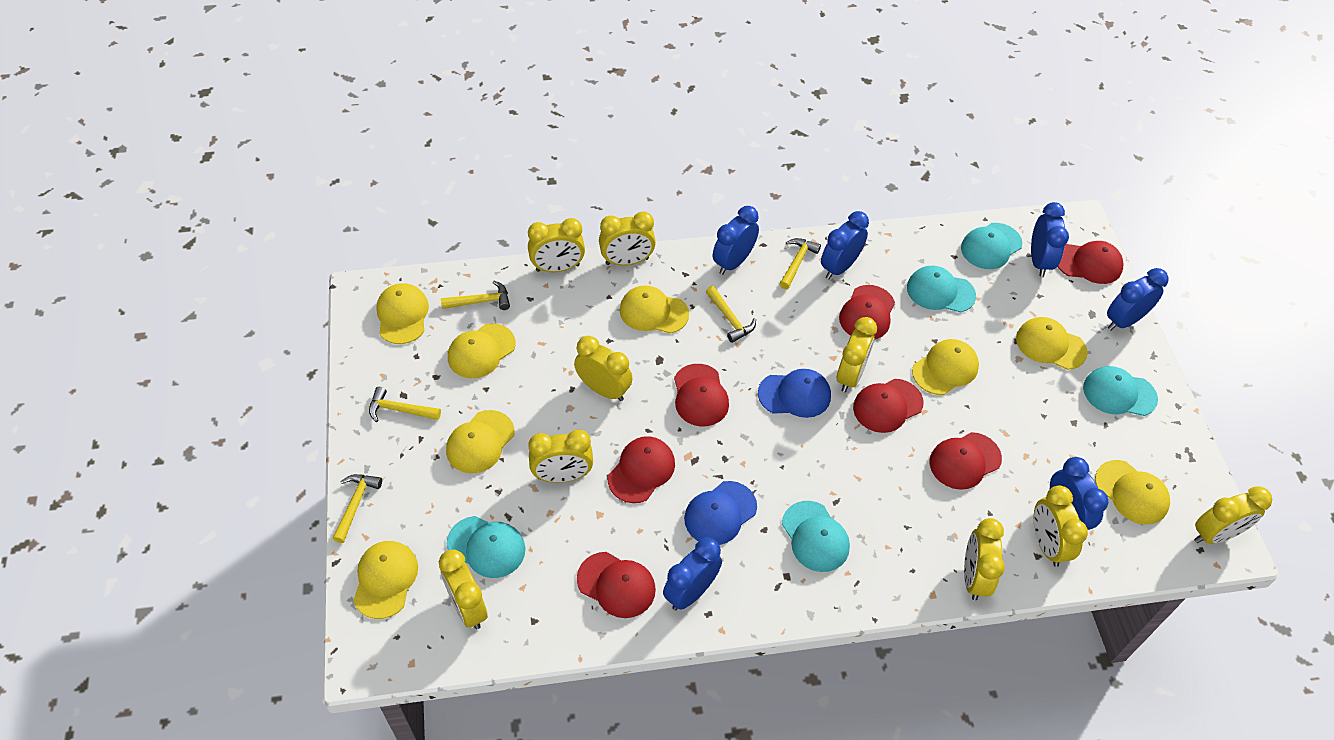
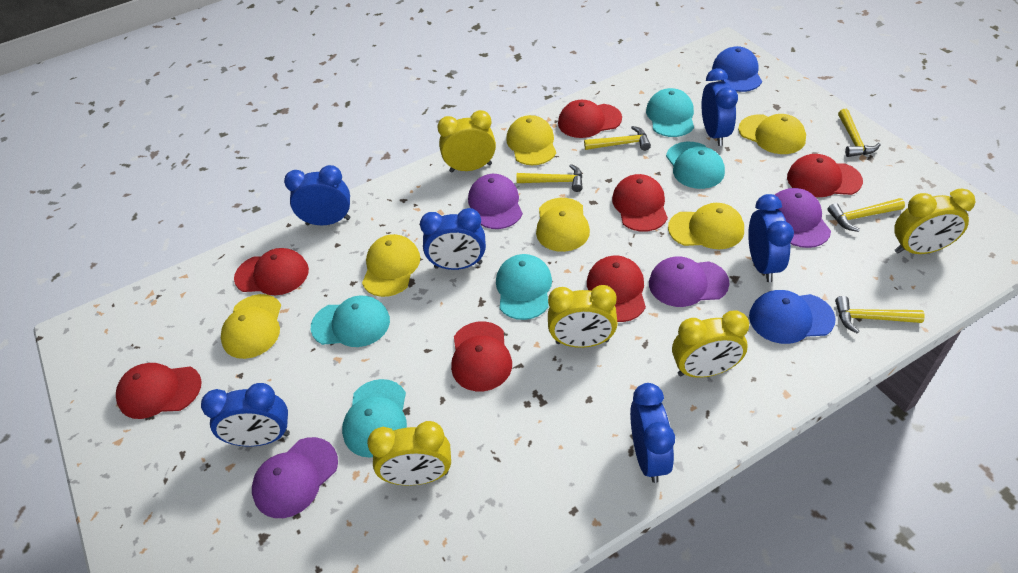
purple cap: 0 -> 4
yellow cap: 8 -> 6
yellow clock: 9 -> 5

